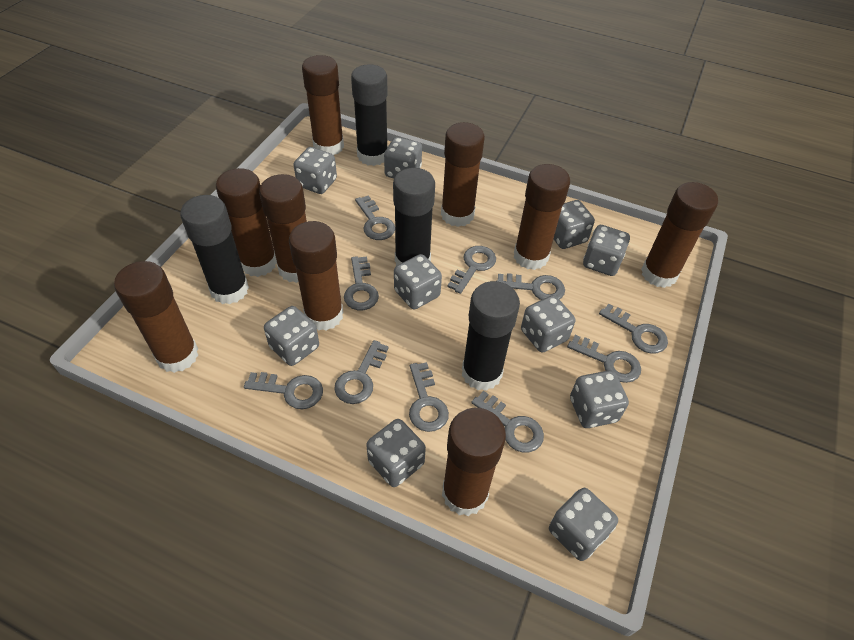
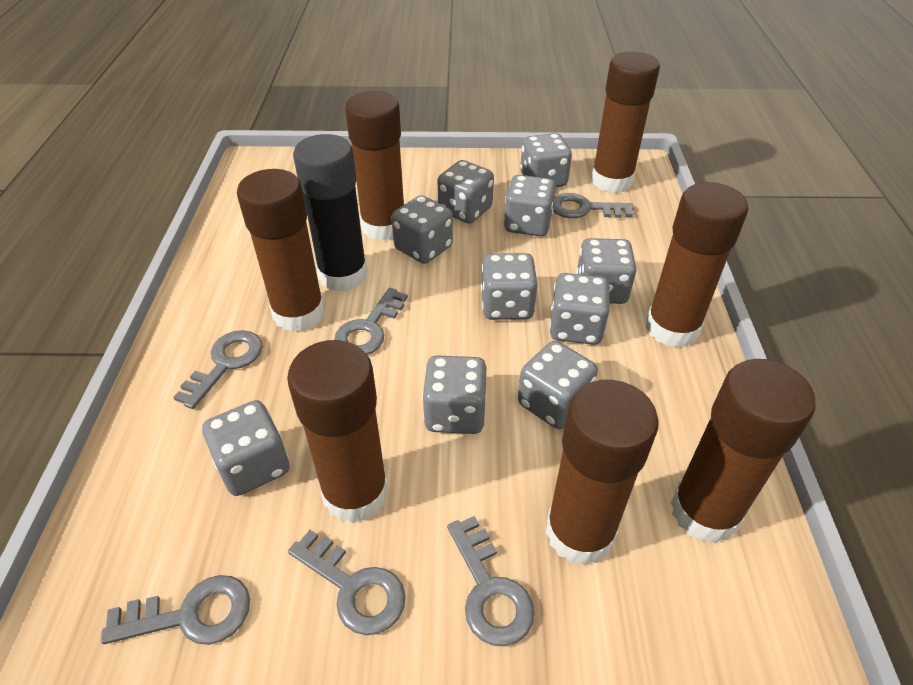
black glue stick: 4 -> 1
brown glue stick: 9 -> 7
grey key: 10 -> 6

